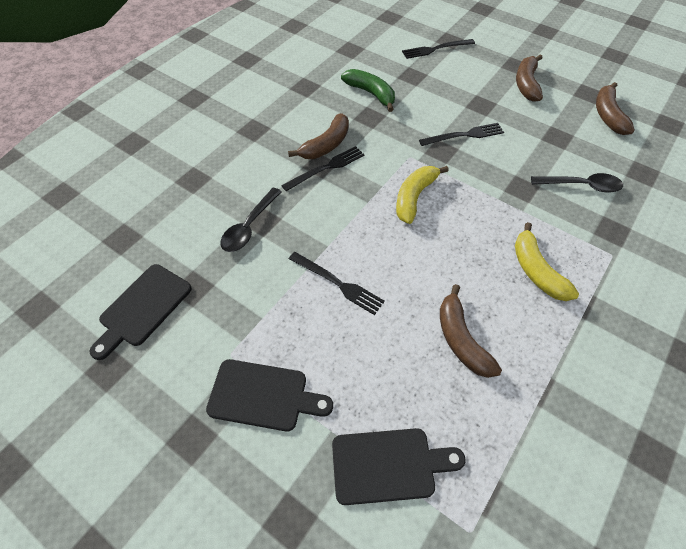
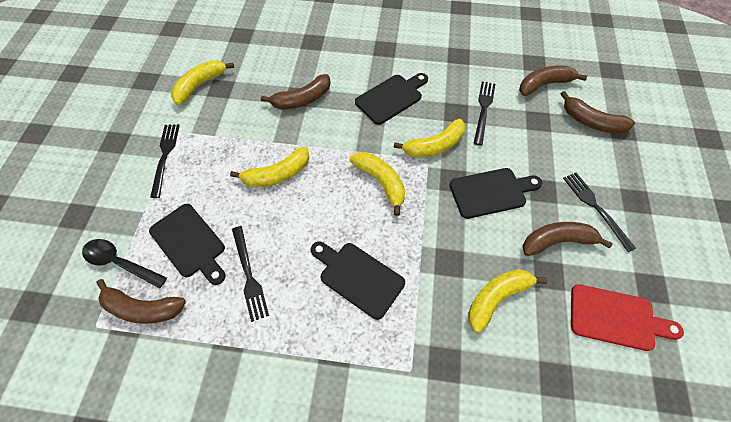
black cutting board: 3 -> 4
black spoon: 2 -> 1
brown banana: 4 -> 5
green banana: 1 -> 0
red cutting board: 0 -> 1
yellow banana: 2 -> 5

